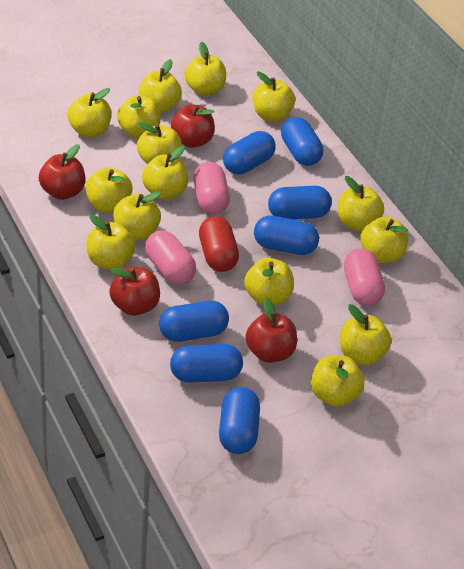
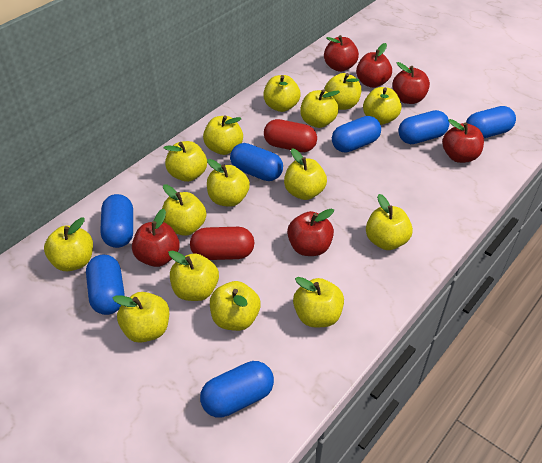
pink capsule: 3 -> 0
red apple: 4 -> 6
red capsule: 1 -> 2

